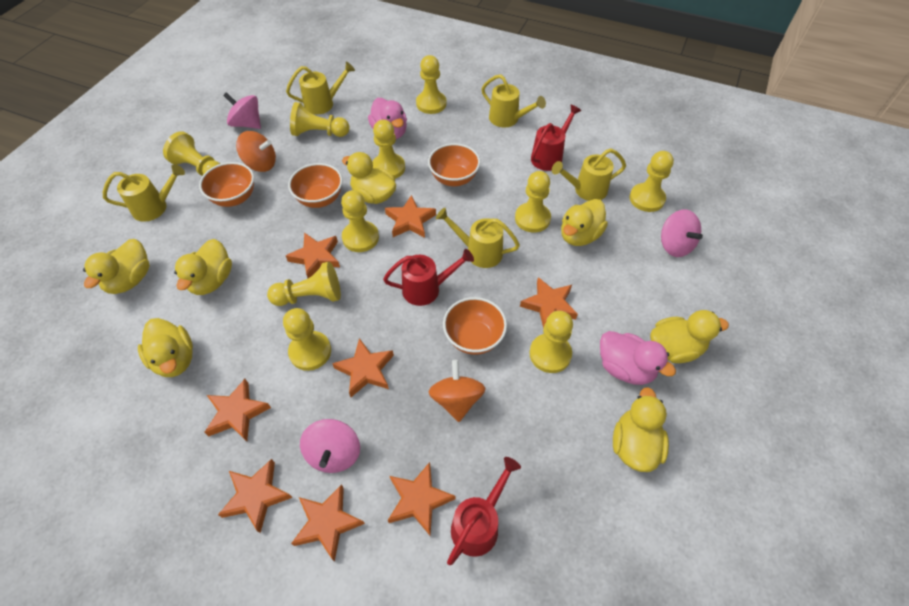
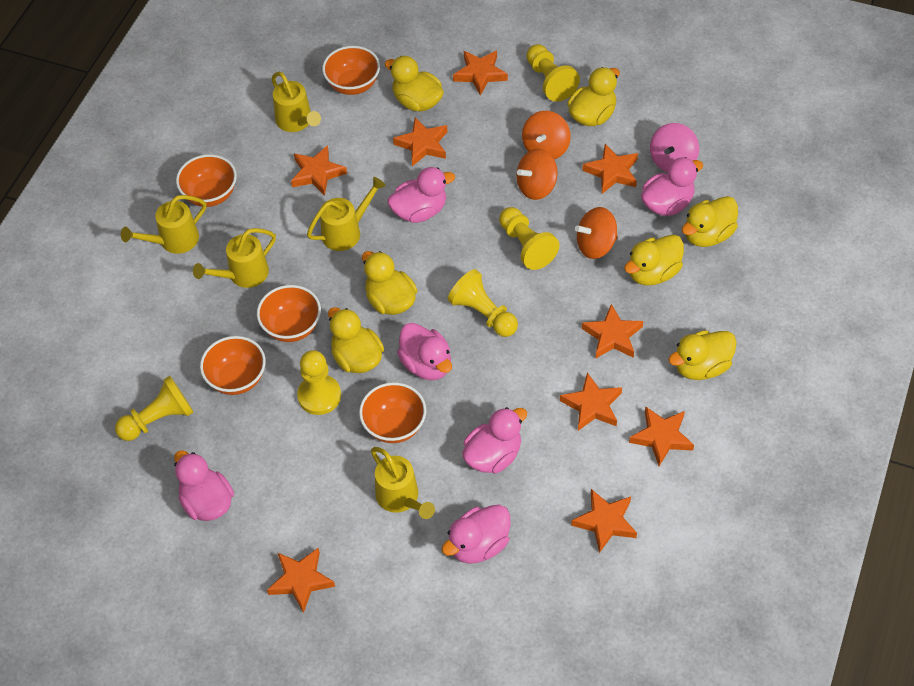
orange bowl: 4 -> 5
orange spinning top: 2 -> 3
orange star: 8 -> 9
pink duck: 2 -> 6
pink spinning top: 3 -> 1
red watering can: 3 -> 0
yellow pawn: 10 -> 5

